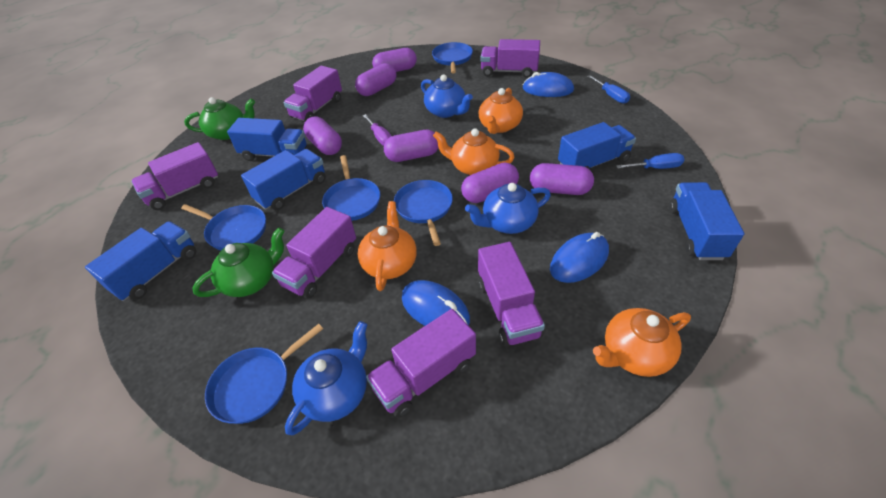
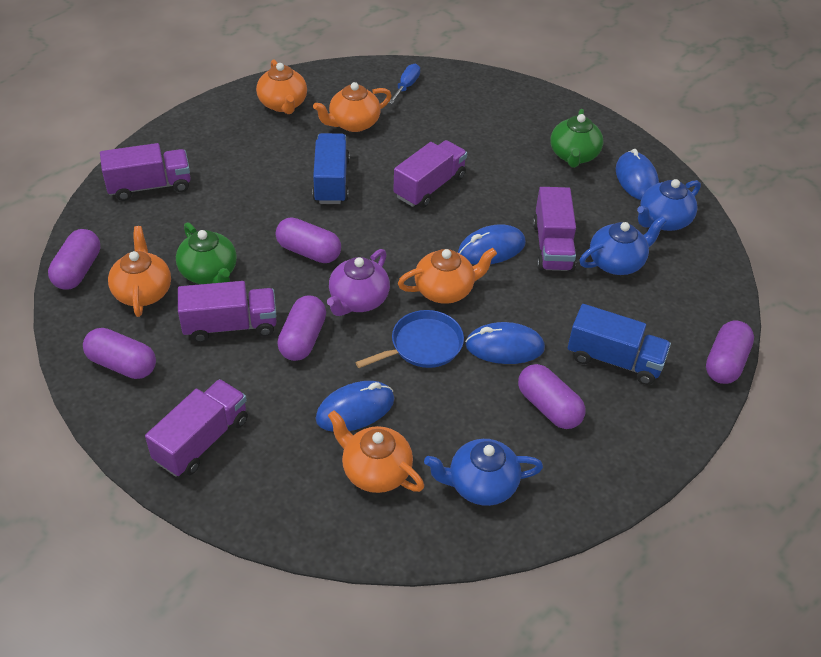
blue mouse: 3 -> 4
blue pan: 5 -> 1
blue screwdriver: 2 -> 1
blue truck: 5 -> 2
orange teapot: 4 -> 5
purple screwdriver: 1 -> 0
purple teapot: 0 -> 1
purple truck: 6 -> 5

